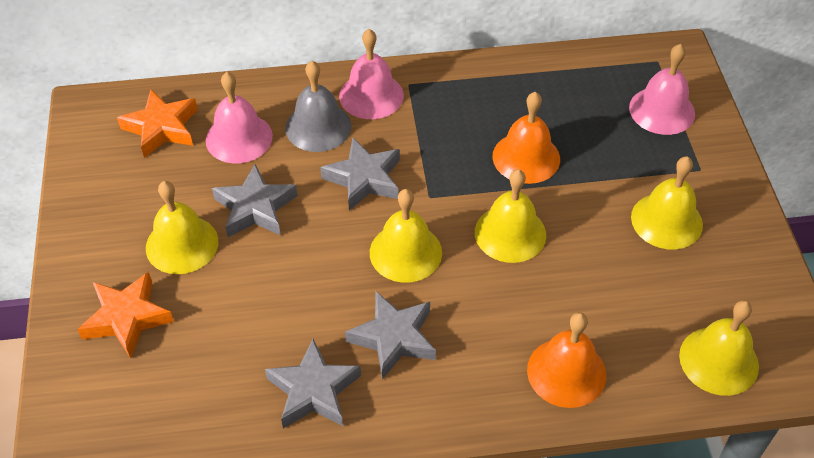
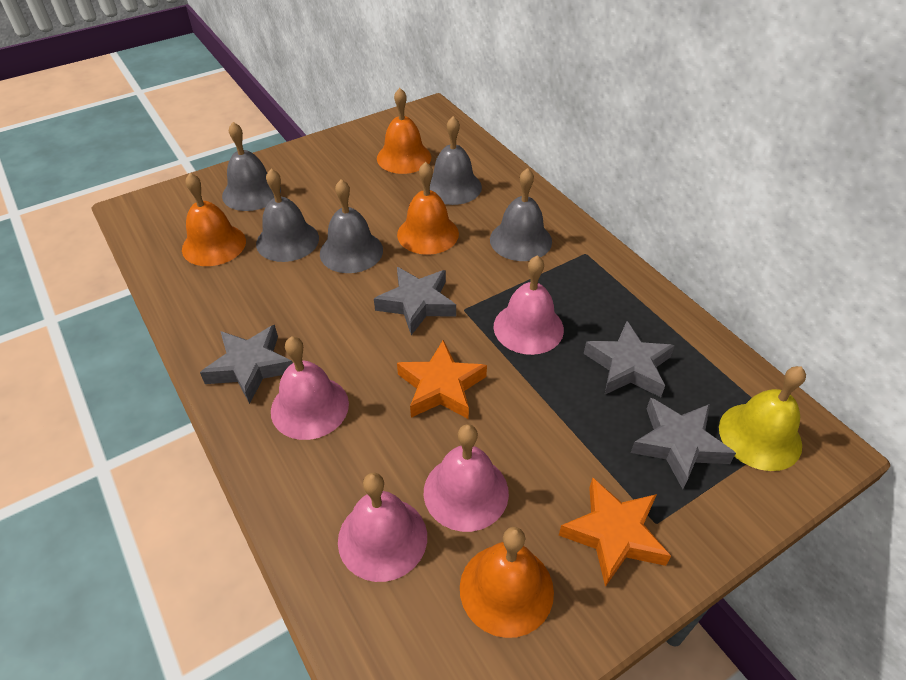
grey bell: 1 -> 5
orange bell: 2 -> 4
pink bell: 3 -> 4
yellow bell: 5 -> 1

